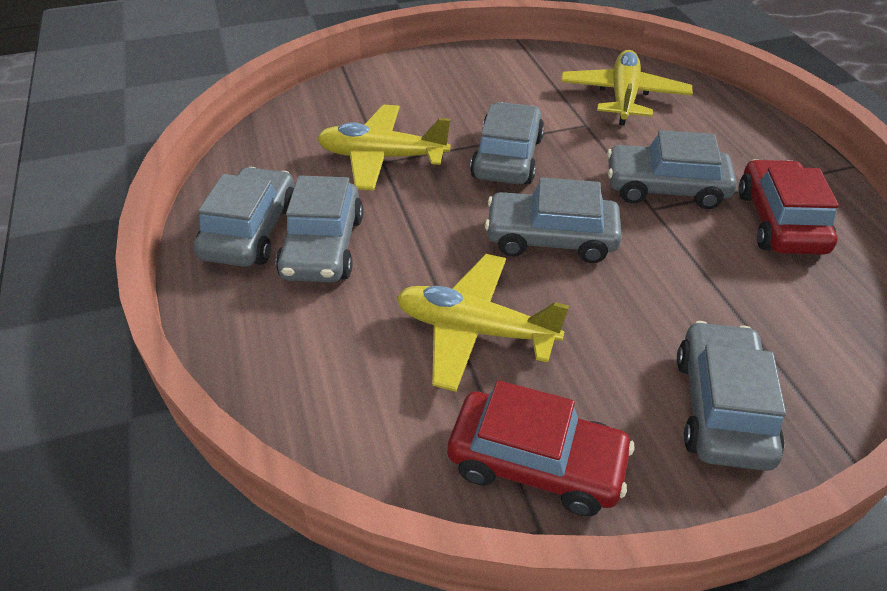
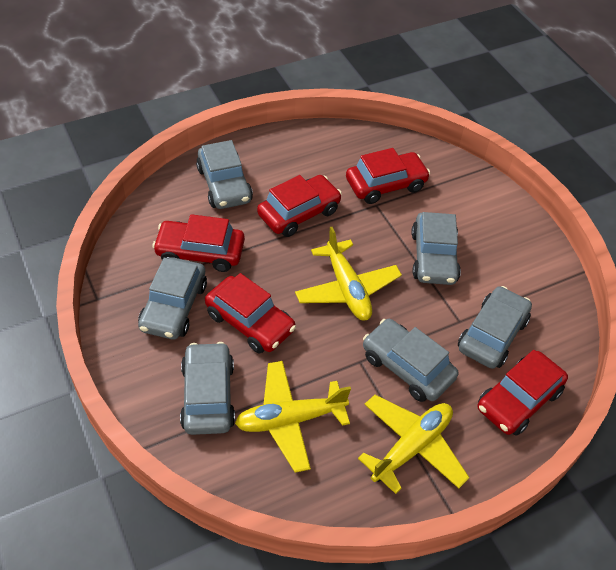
red car: 2 -> 5

